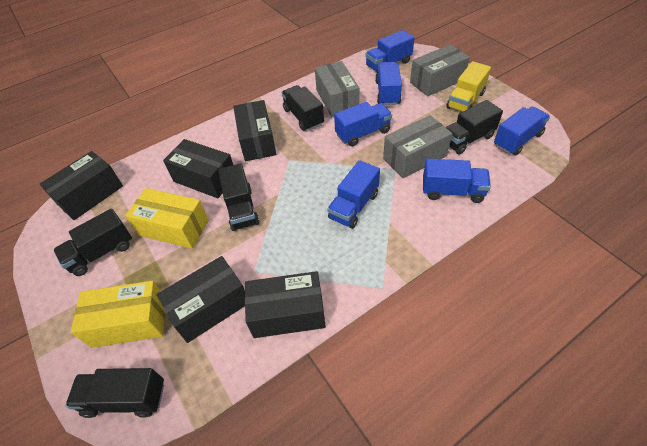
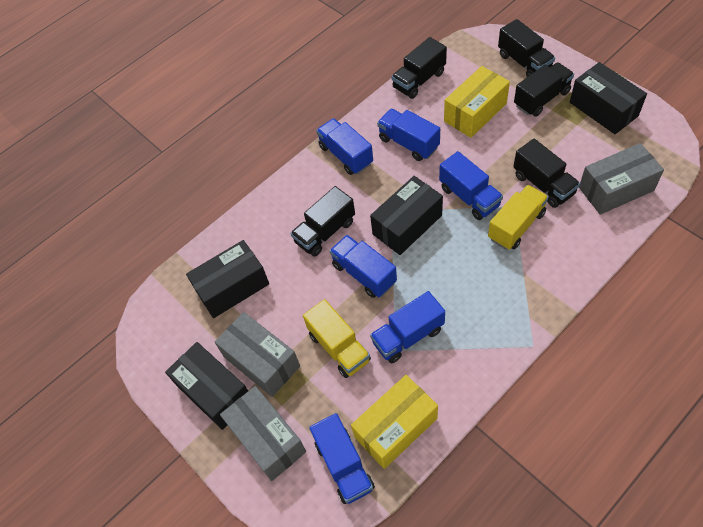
black box: 5 -> 4
yellow truck: 1 -> 2

